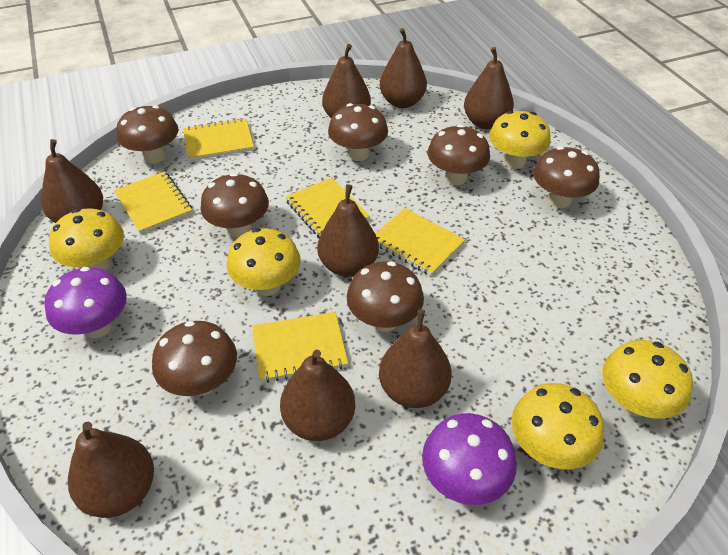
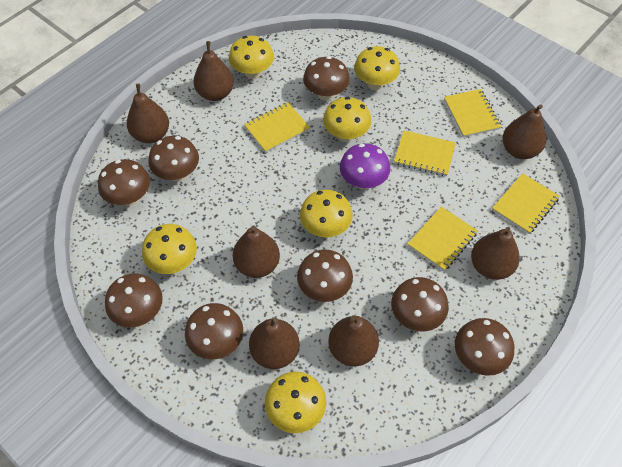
brown mushroom: 7 -> 8
brown pear: 8 -> 7
purple mushroom: 2 -> 1
yellow mushroom: 5 -> 6

